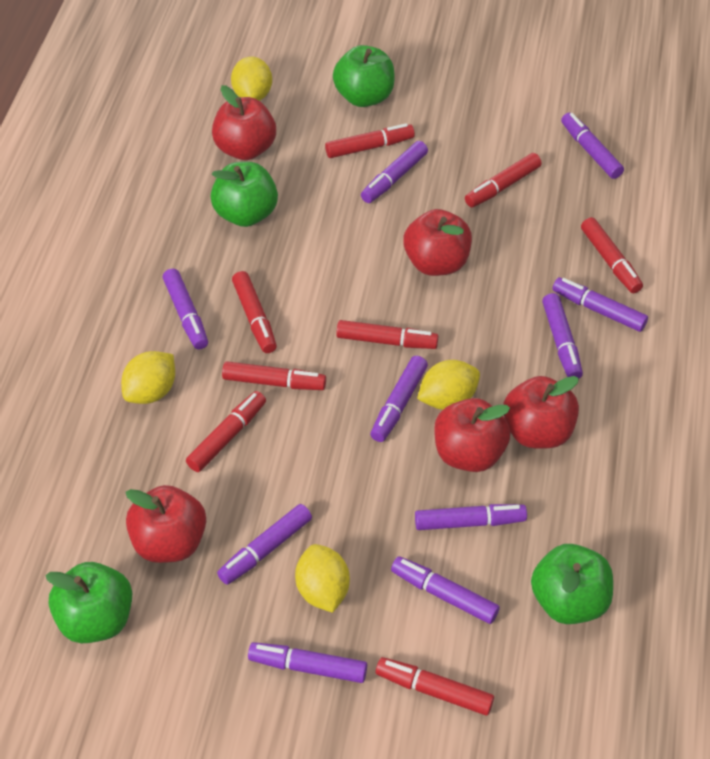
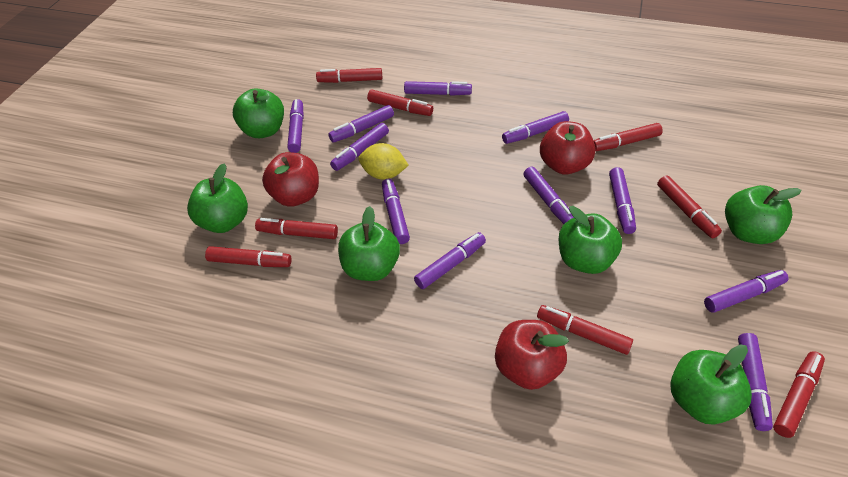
green apple: 4 -> 6
purple marker: 10 -> 11
red apple: 5 -> 3
yellow lemon: 4 -> 1

